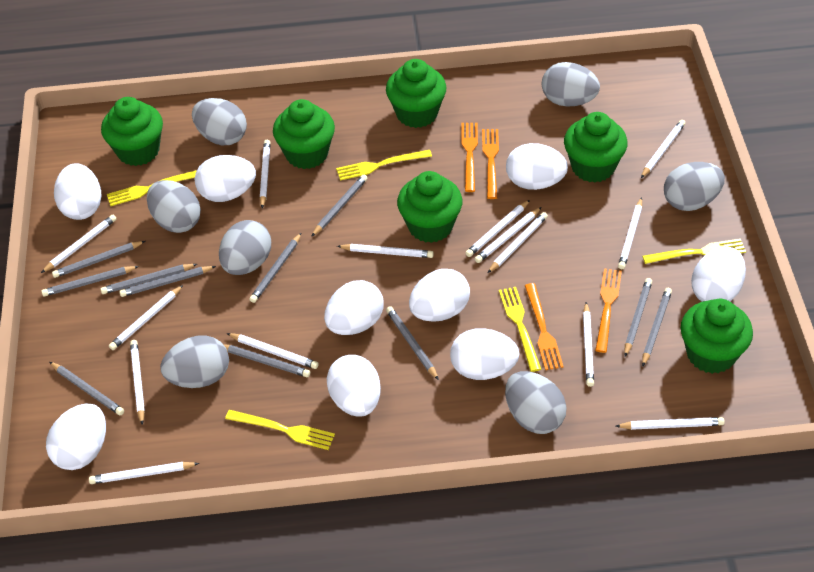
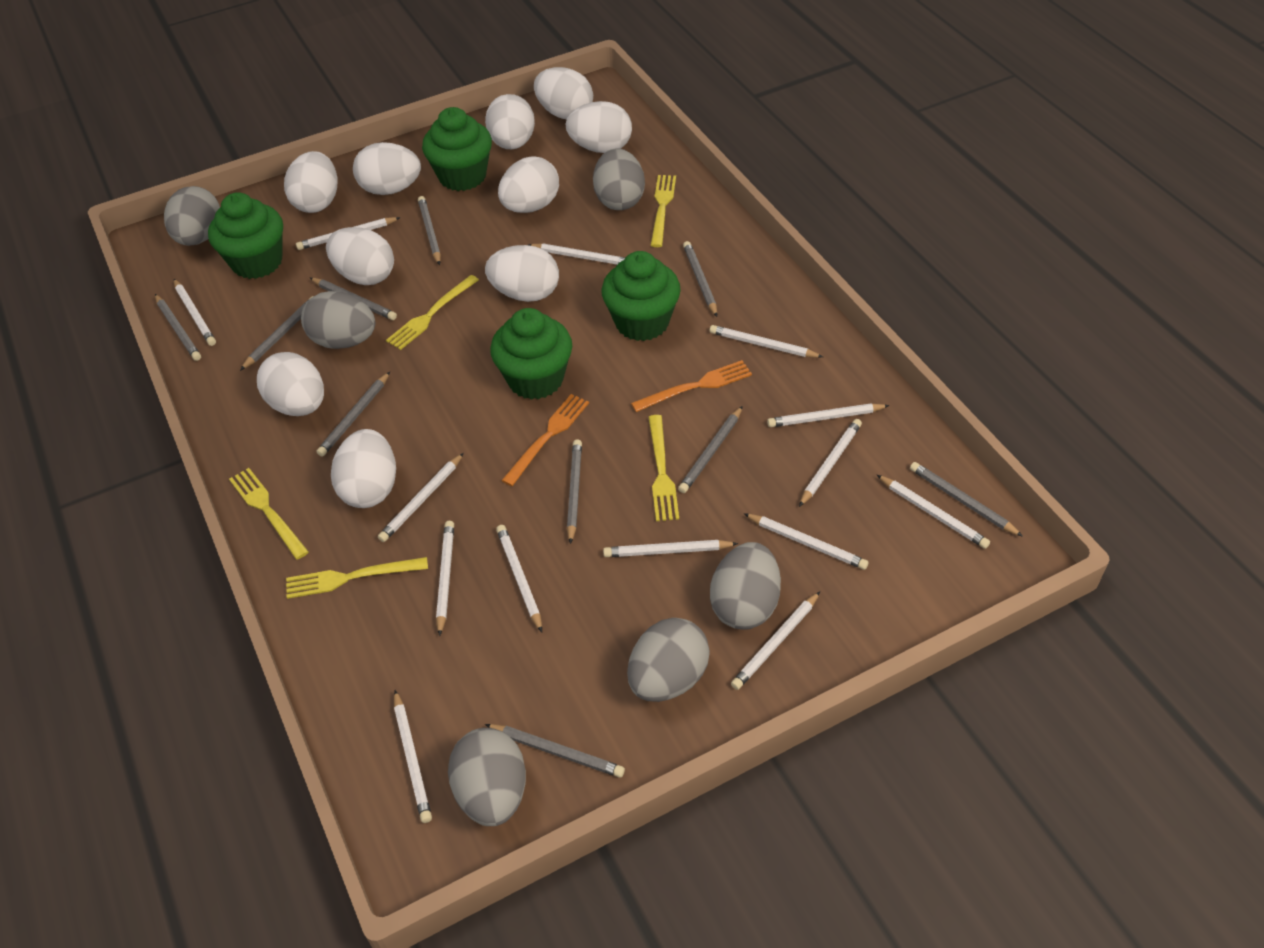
green cupcake: 6 -> 4
grey egg: 7 -> 6
grey pencil: 11 -> 10
orange fork: 4 -> 2
white egg: 9 -> 10

